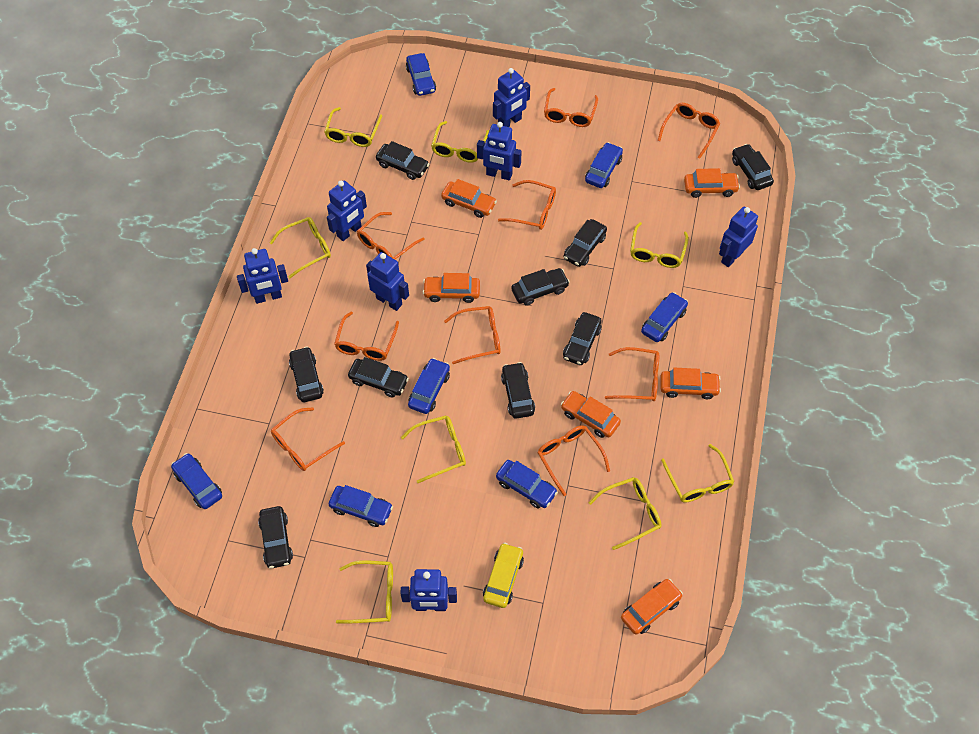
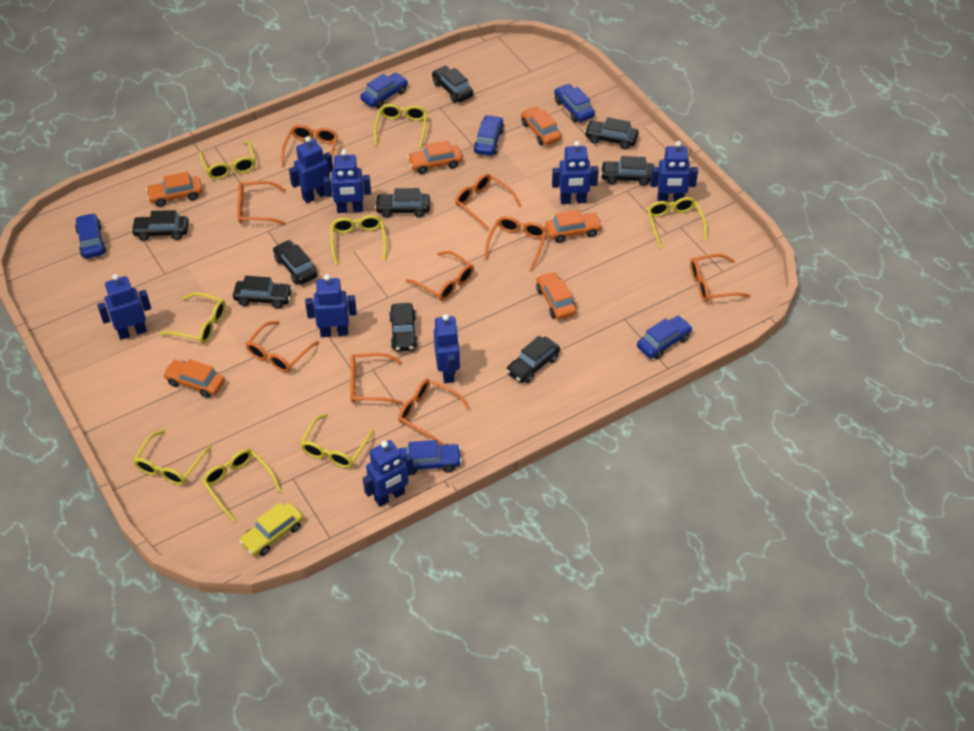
blue car: 7 -> 6
blue robot: 7 -> 8

